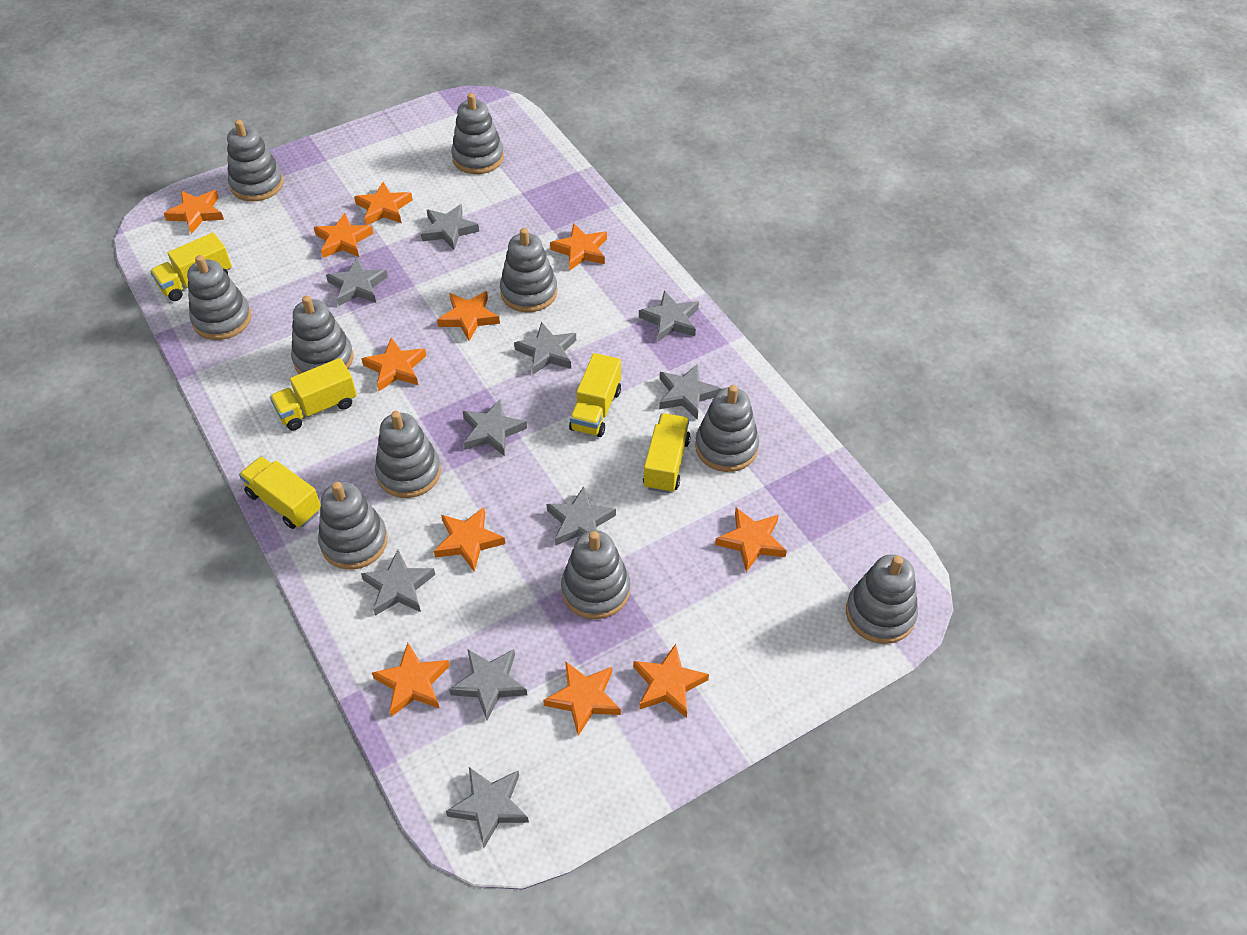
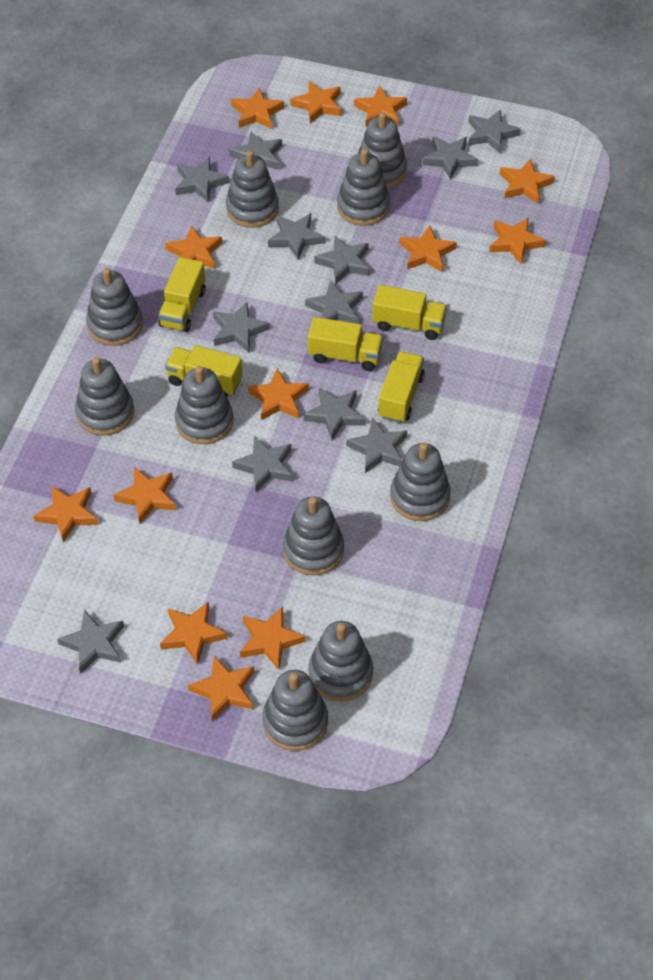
grey star: 10 -> 12
orange star: 11 -> 13

